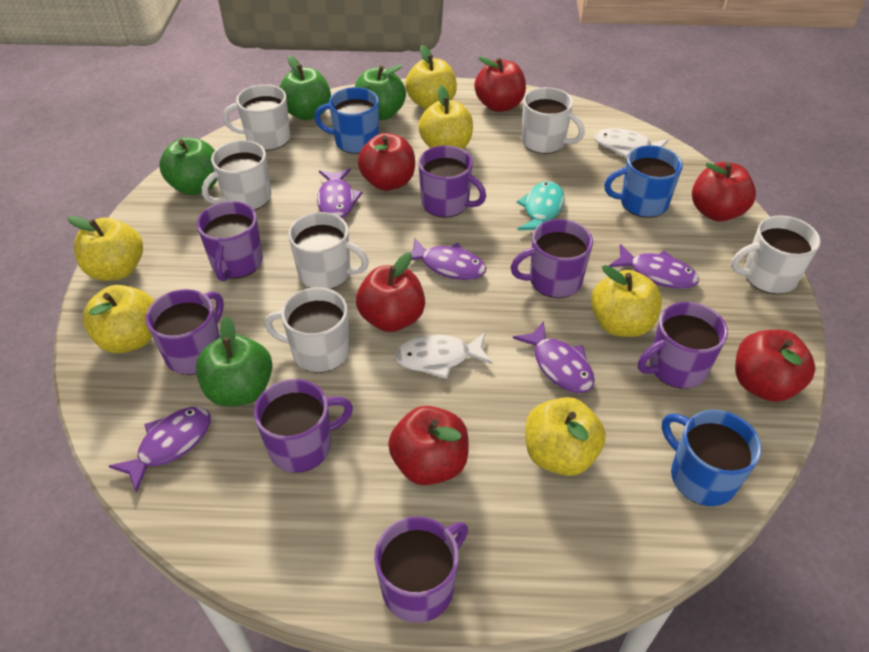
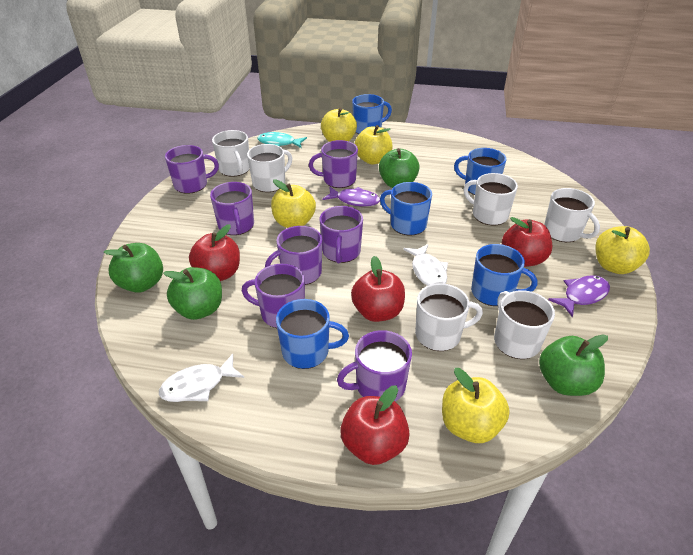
blue mug: 3 -> 5
purple fish: 5 -> 2
red apple: 6 -> 4
yellow apple: 6 -> 5

